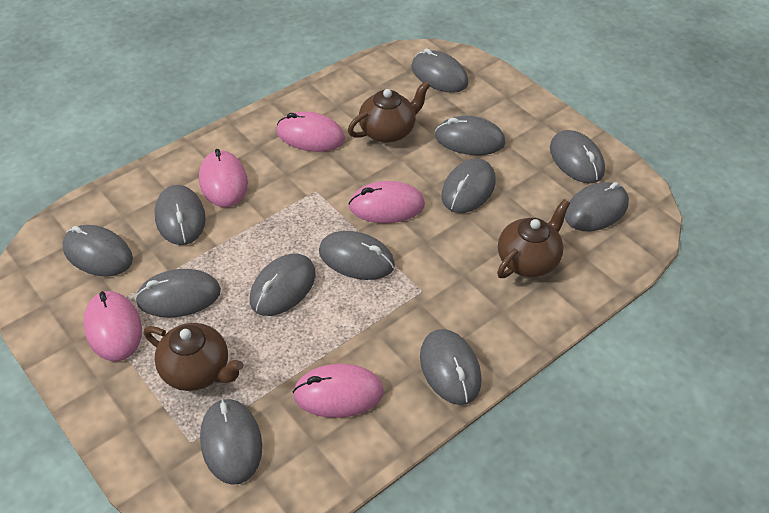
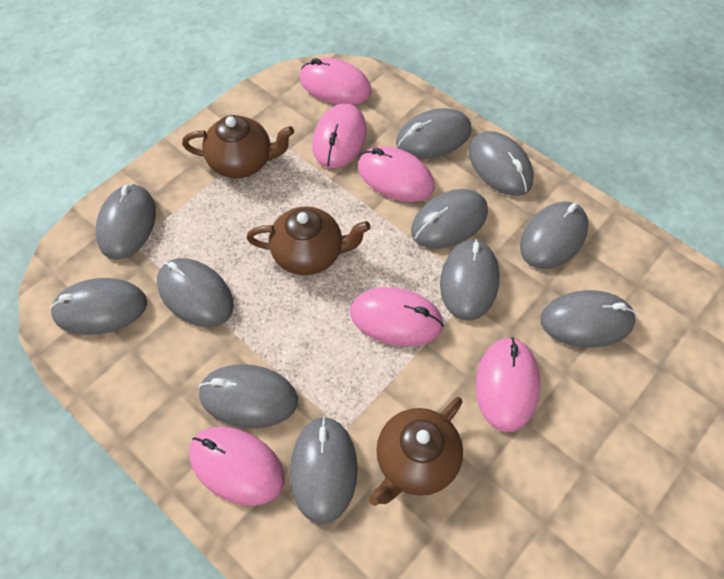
grey mouse: 12 -> 11
pink mouse: 5 -> 6

